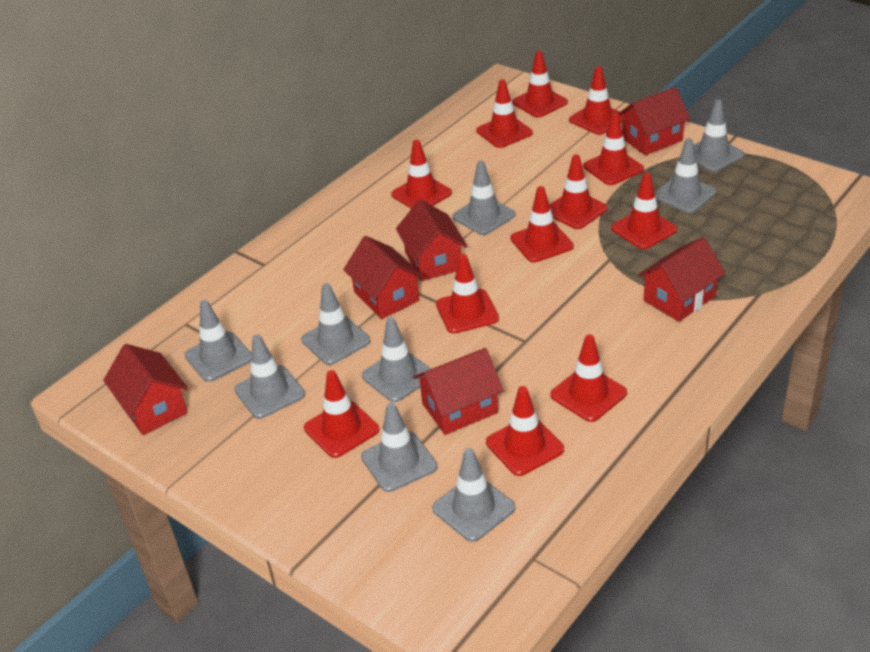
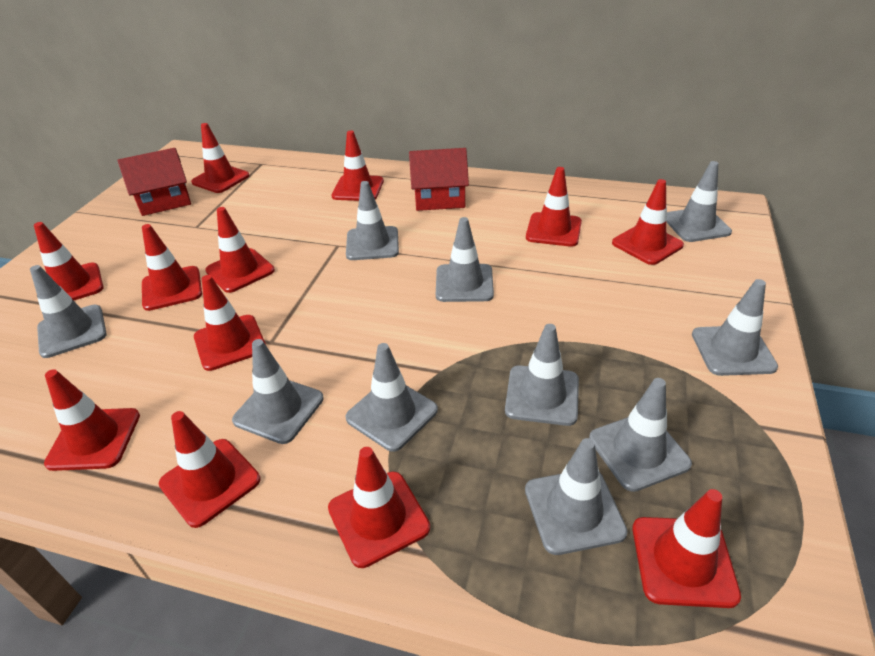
grey traffic cone: 9 -> 10
red house: 6 -> 2

